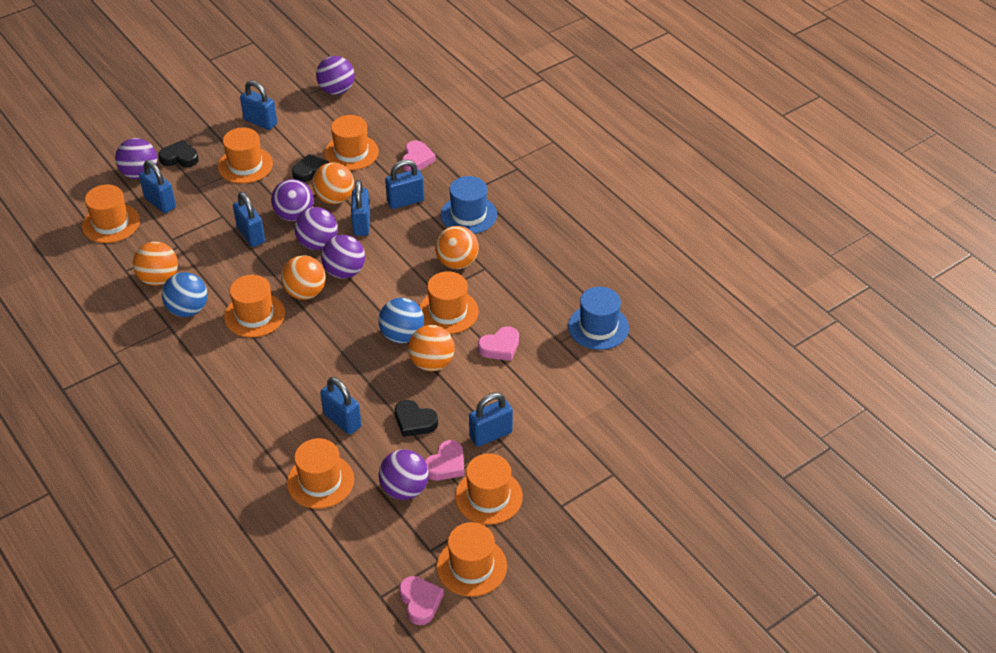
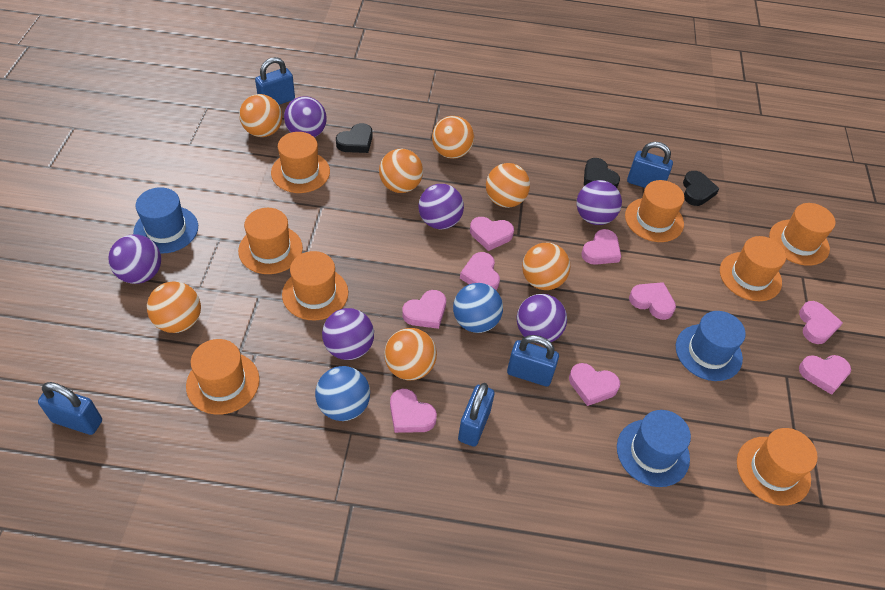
blue hat: 2 -> 3
blue padlock: 7 -> 5
orange ball: 5 -> 7
pink heart: 4 -> 9

